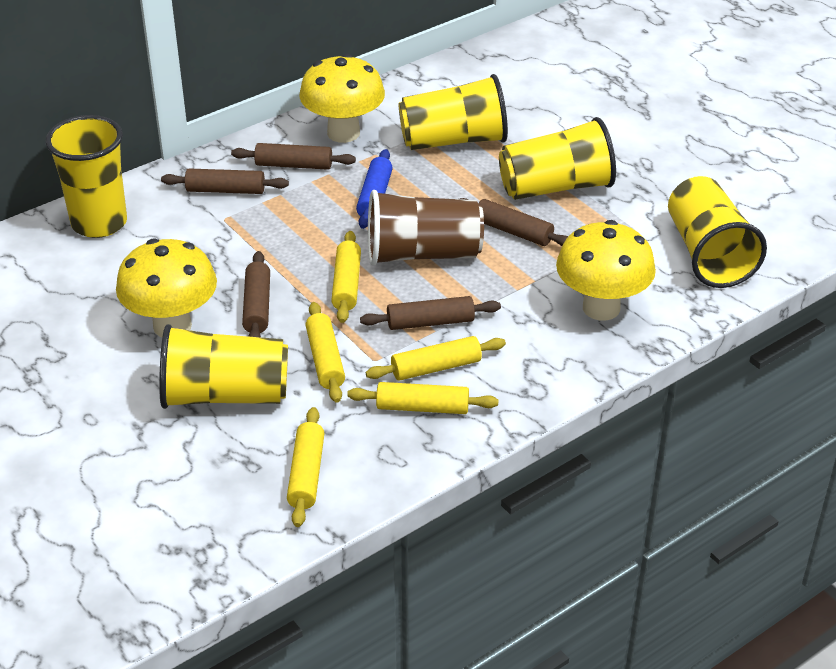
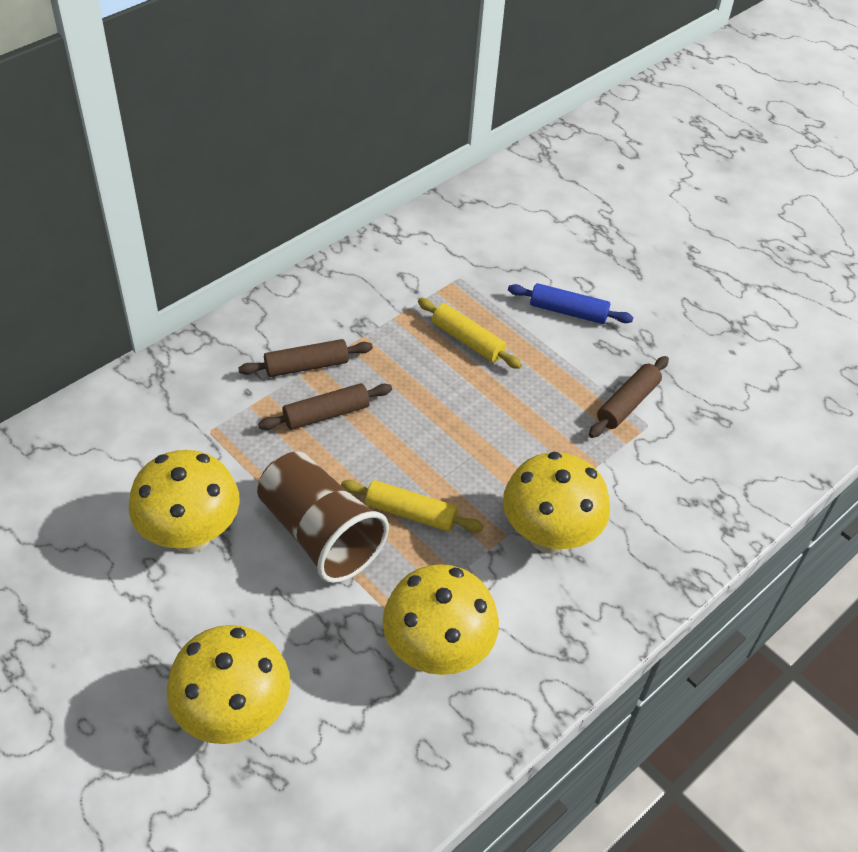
brown rolling pin: 5 -> 3
yellow cup: 5 -> 0
yellow mushroom: 3 -> 4
yellow rolling pin: 5 -> 2

